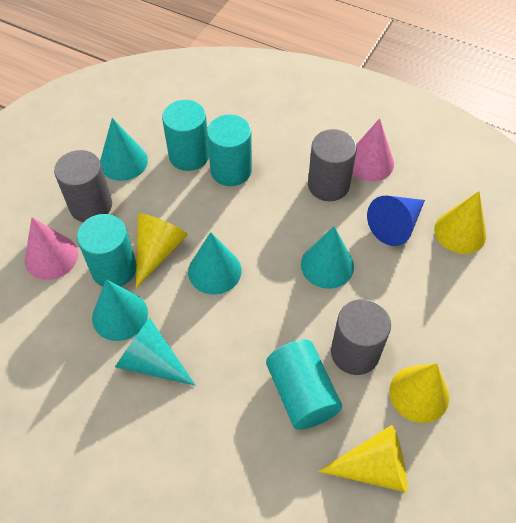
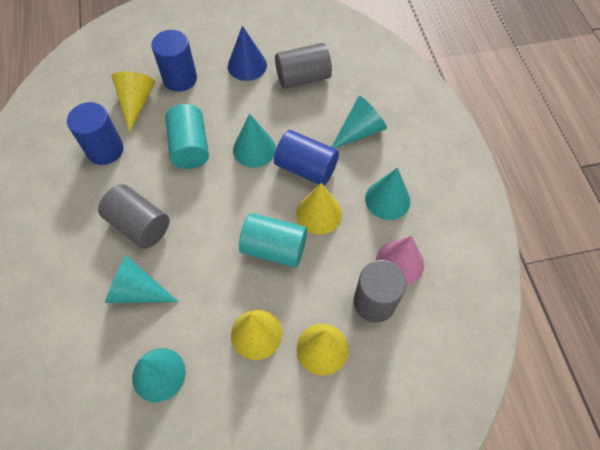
blue cylinder: 0 -> 3
pink cone: 2 -> 1
turquoise cylinder: 4 -> 2

